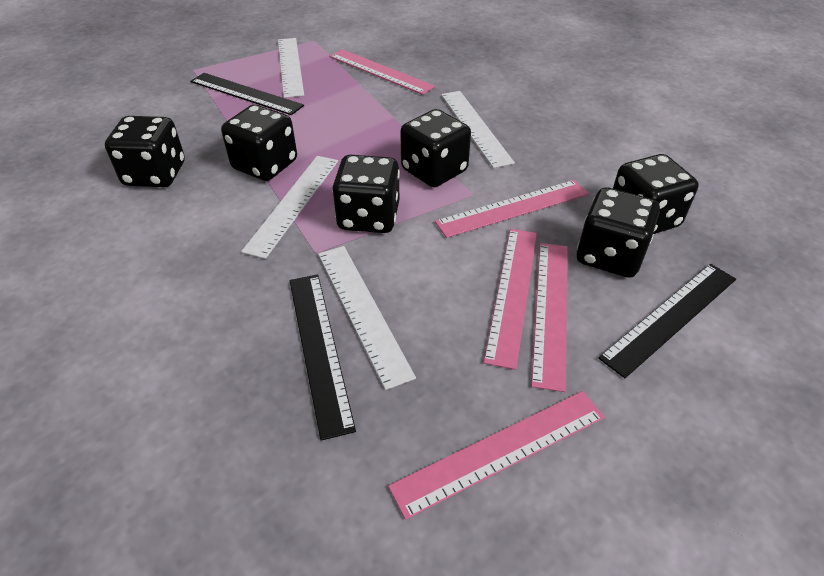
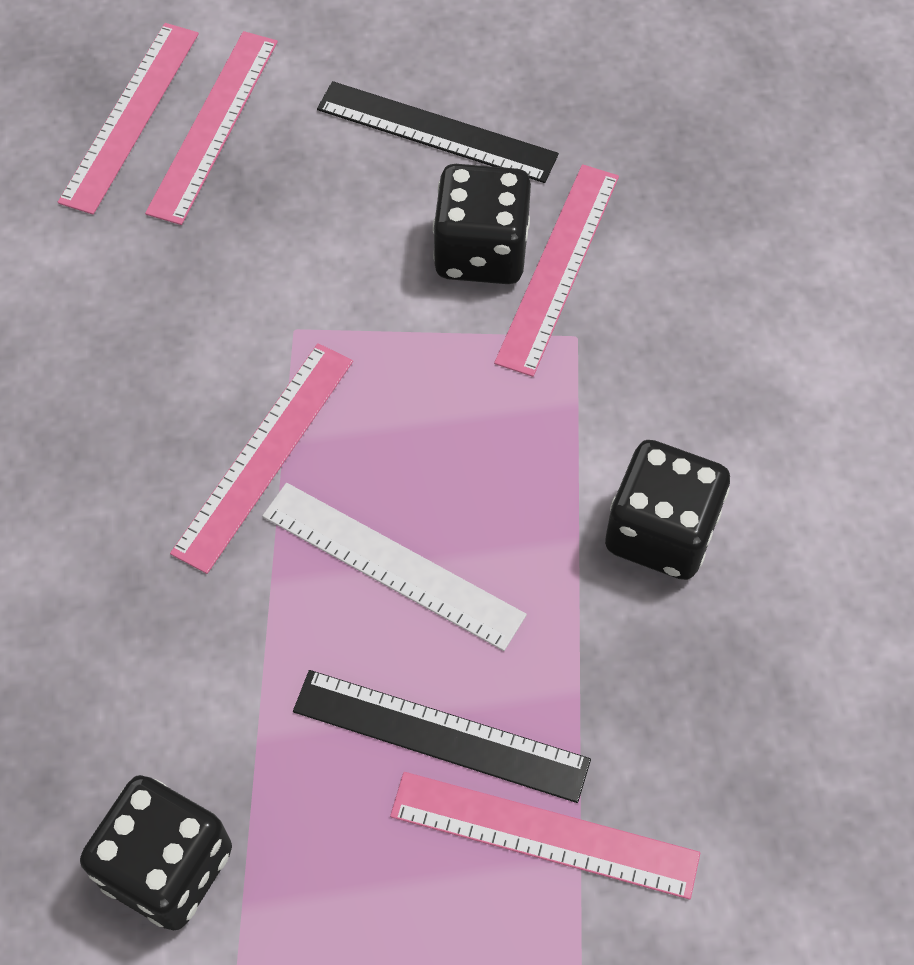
black dice: 6 -> 3
black ruler: 3 -> 2
white ruler: 4 -> 1

